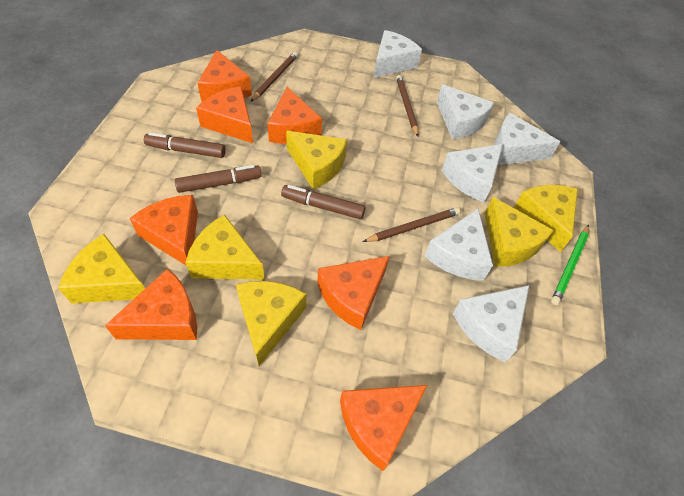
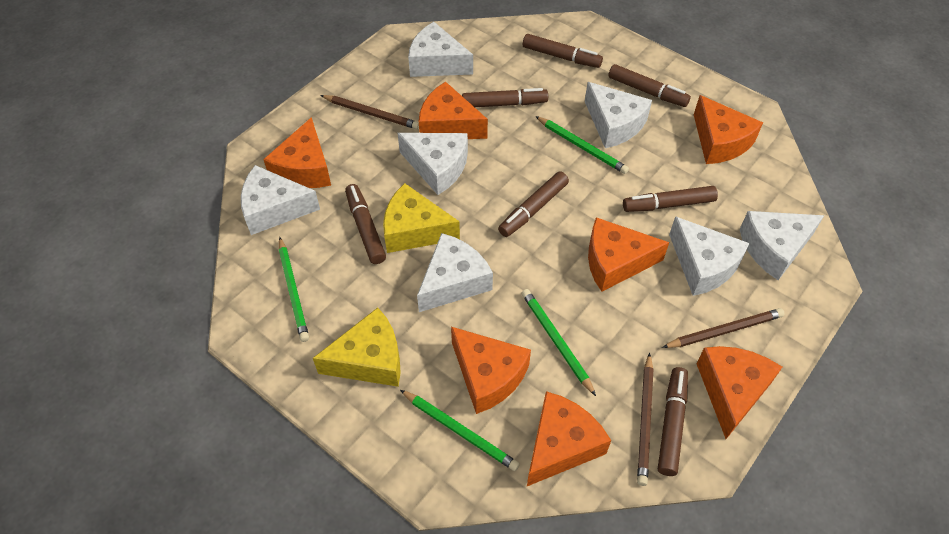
brown marker: 3 -> 7
green pencil: 1 -> 4
white cheese: 6 -> 7
yellow cheese: 6 -> 2

